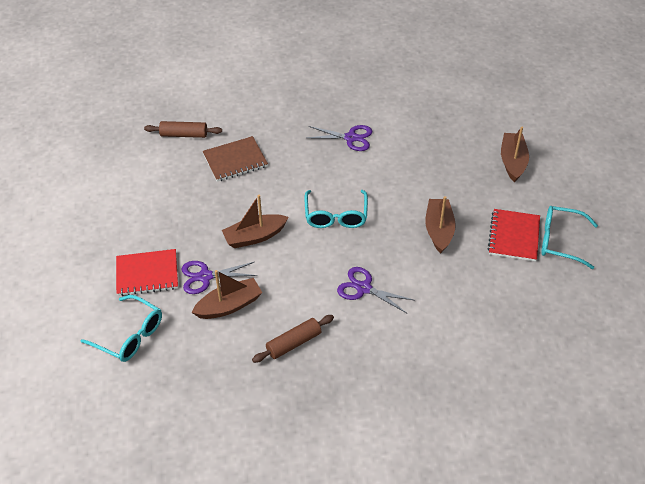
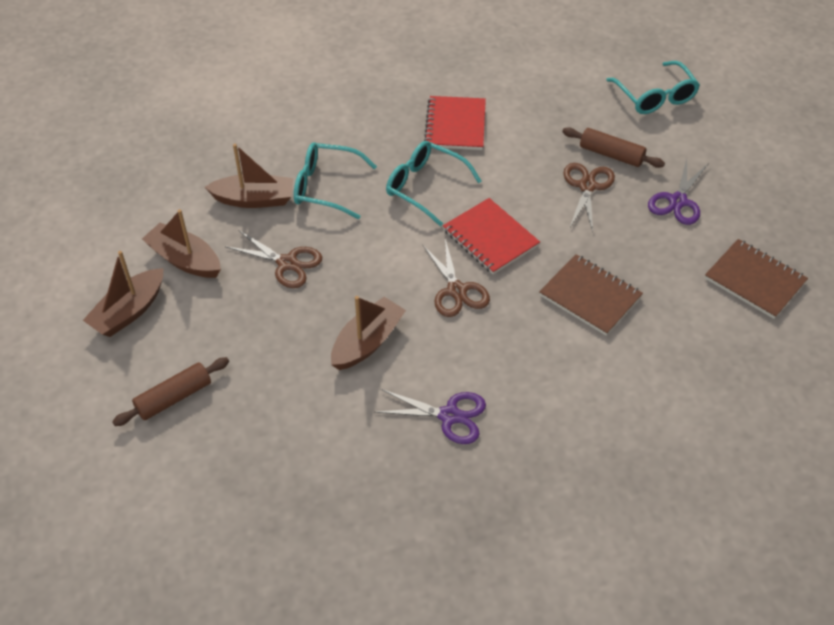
brown notebook: 1 -> 2
brown scissors: 0 -> 3
purple scissors: 3 -> 2

